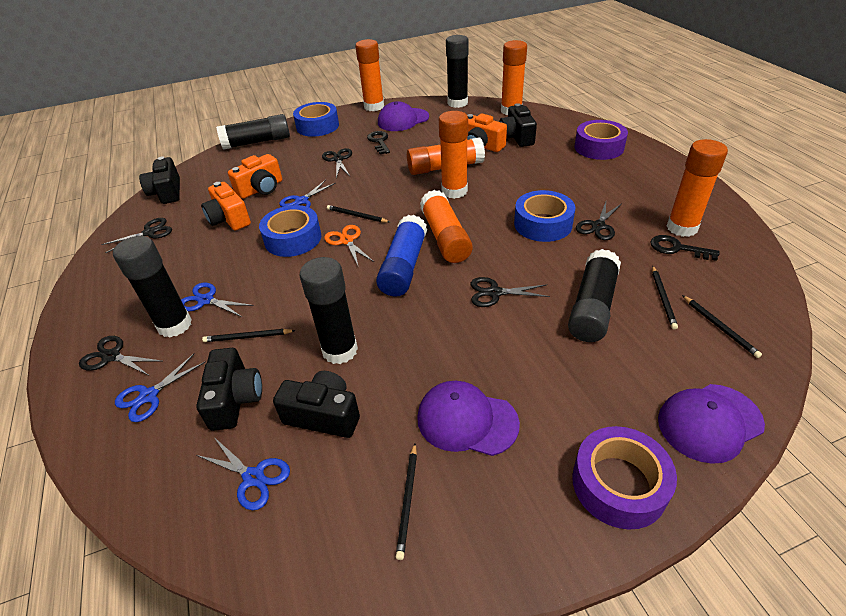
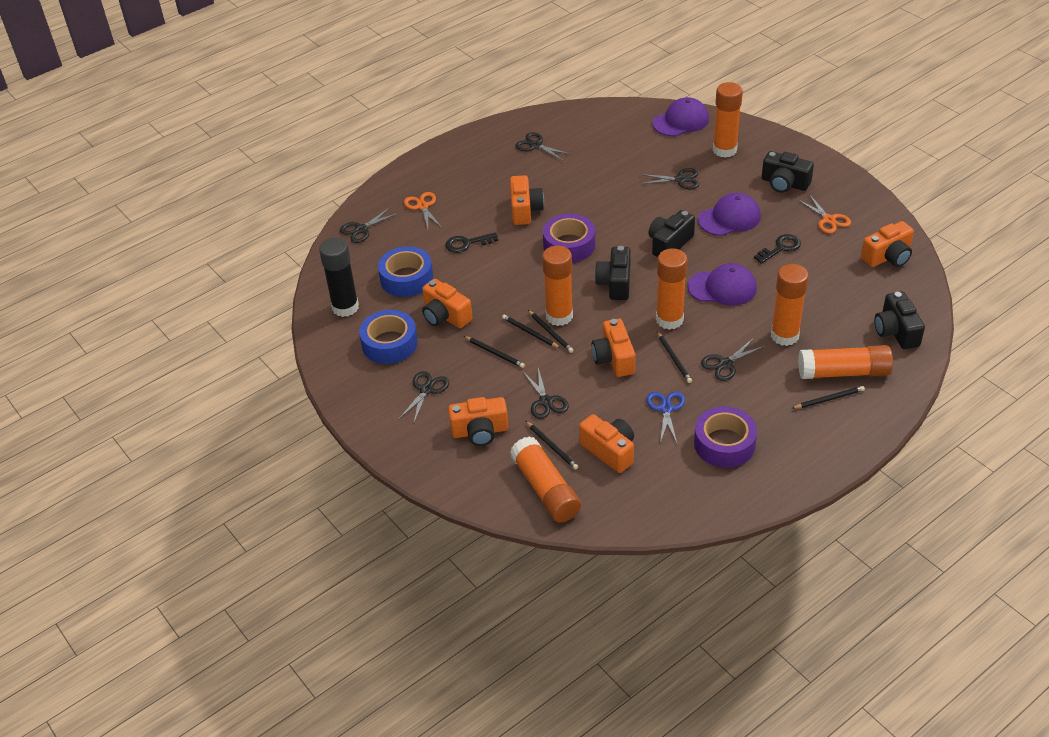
black glue stick: 5 -> 1
black pencil: 5 -> 6
black scissors: 5 -> 6
blue glue stick: 1 -> 0
blue scissors: 4 -> 1
blue tape: 3 -> 2
orange camera: 3 -> 6
orange scissors: 1 -> 2

